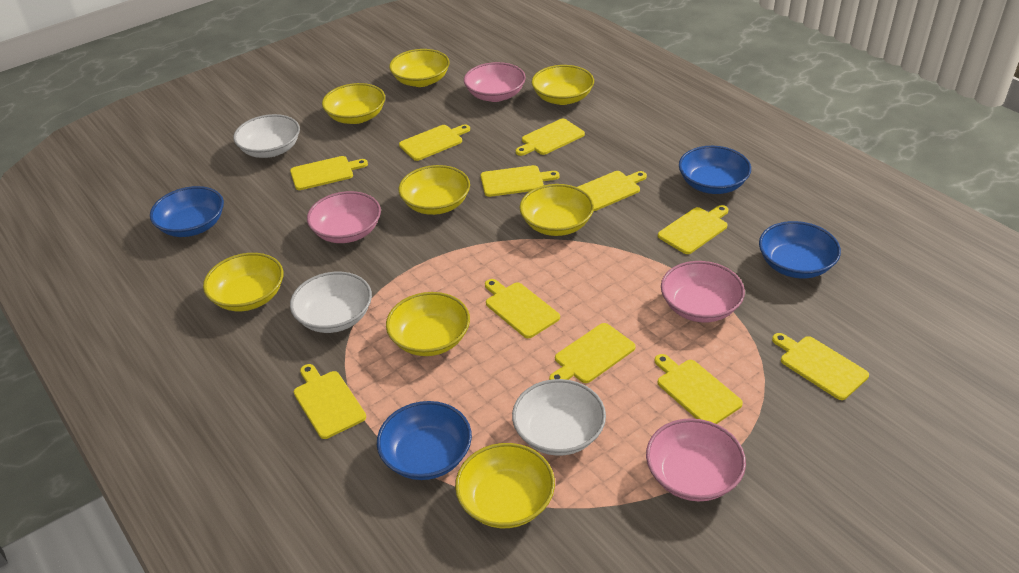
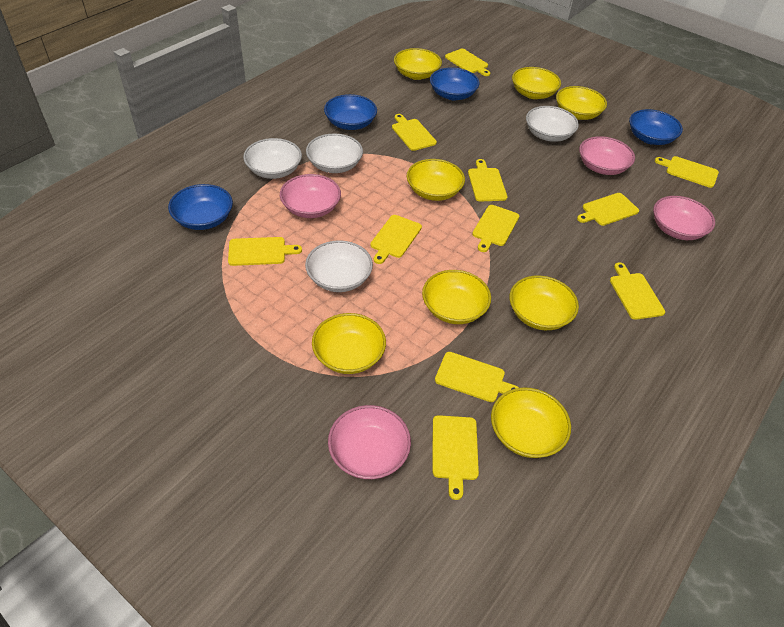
white bowl: 3 -> 4

